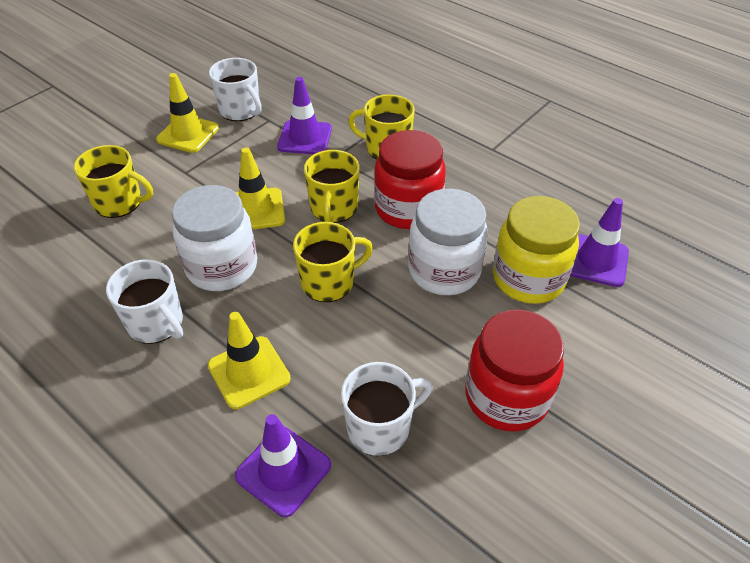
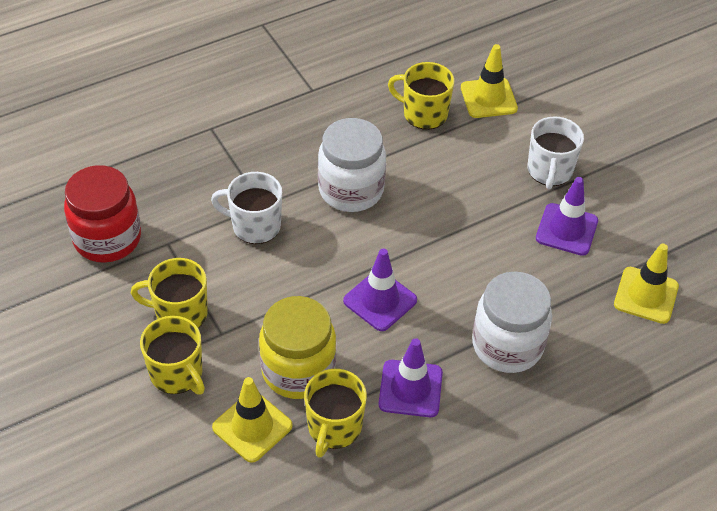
red jar: 2 -> 1
white mug: 3 -> 2

